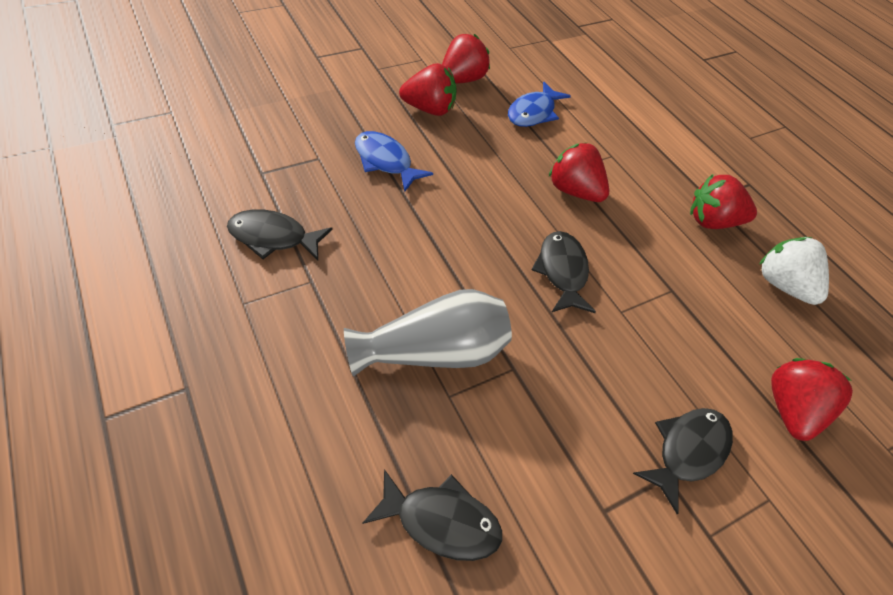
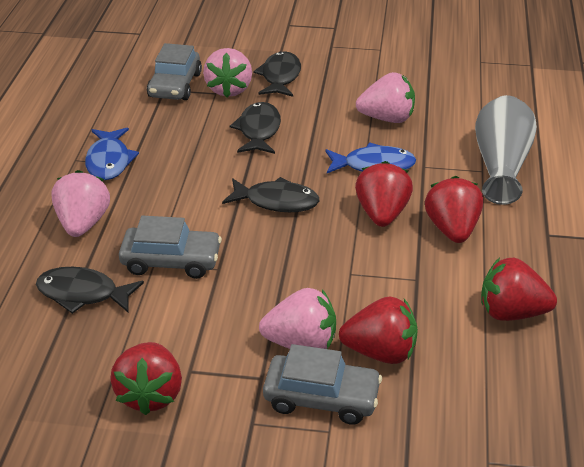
grey car: 0 -> 3
pink strawberry: 0 -> 4
white strawberry: 1 -> 0

